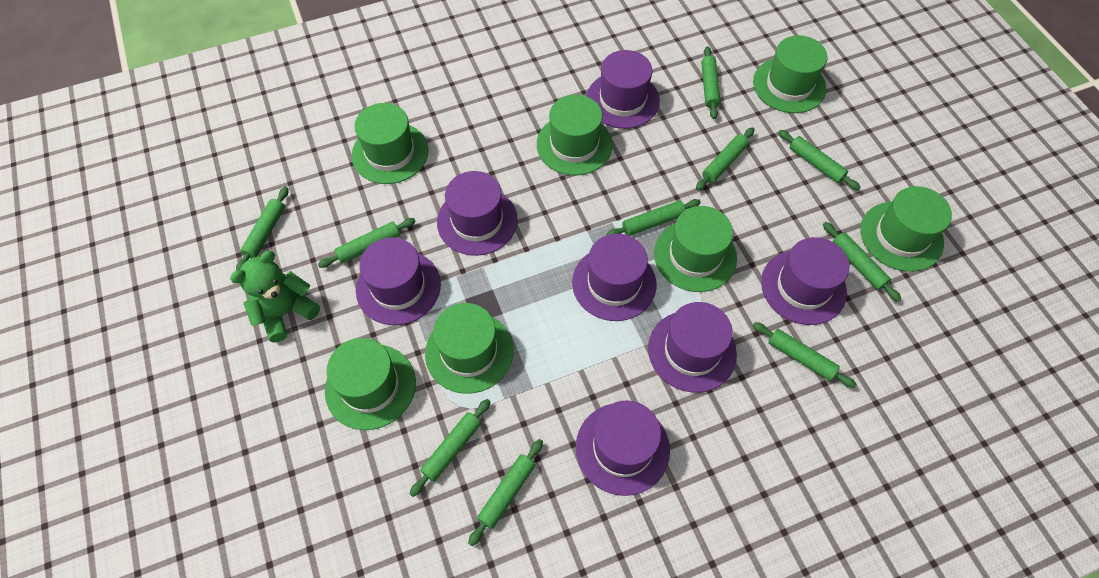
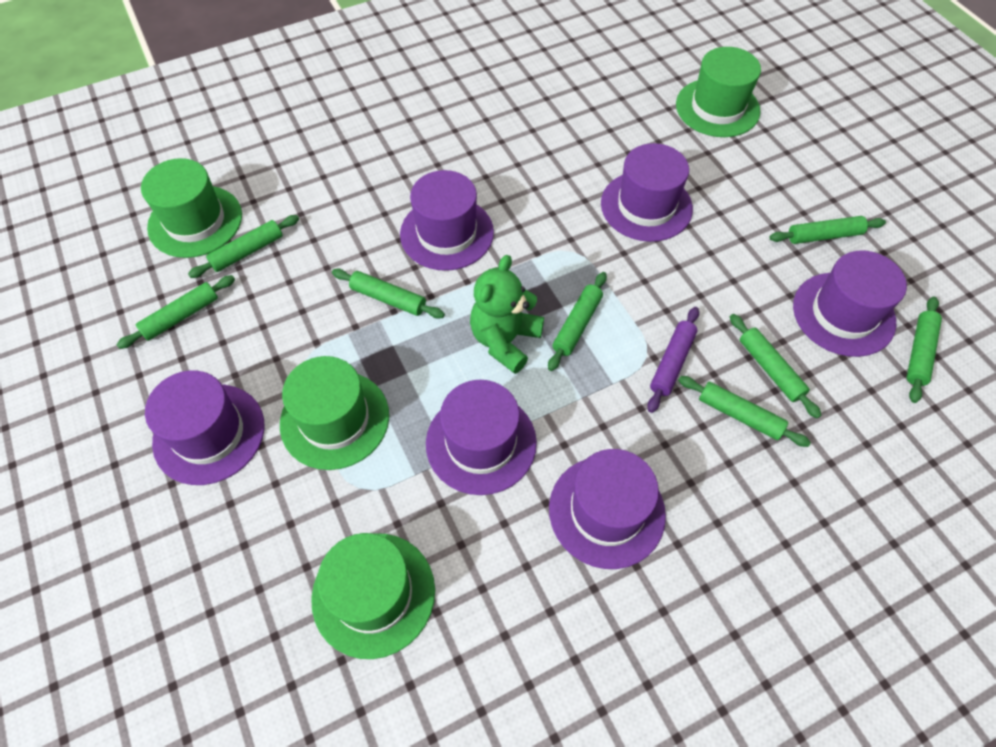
green hat: 7 -> 4
green rolling pin: 10 -> 8
purple hat: 7 -> 6
purple rolling pin: 0 -> 1

